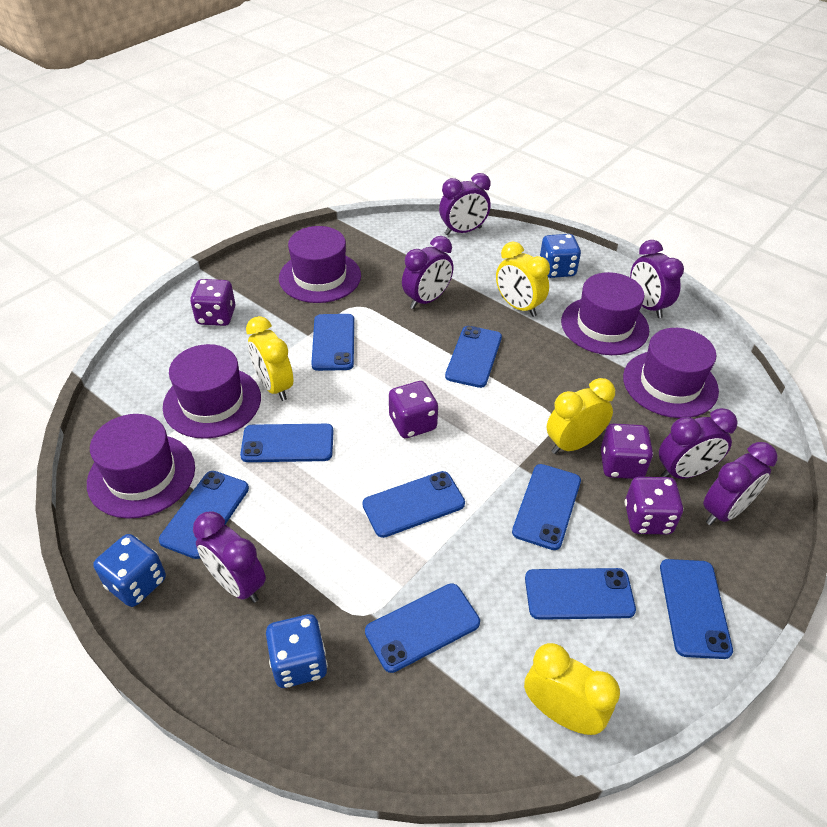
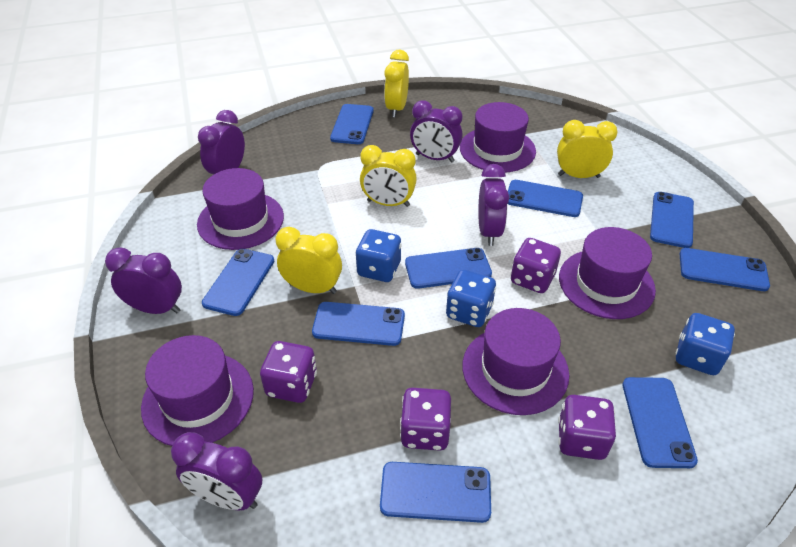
purple clock: 6 -> 5

